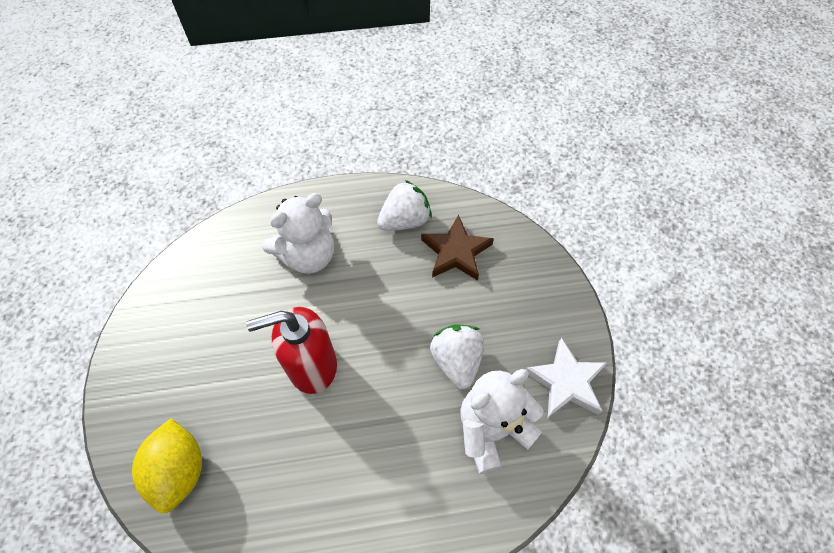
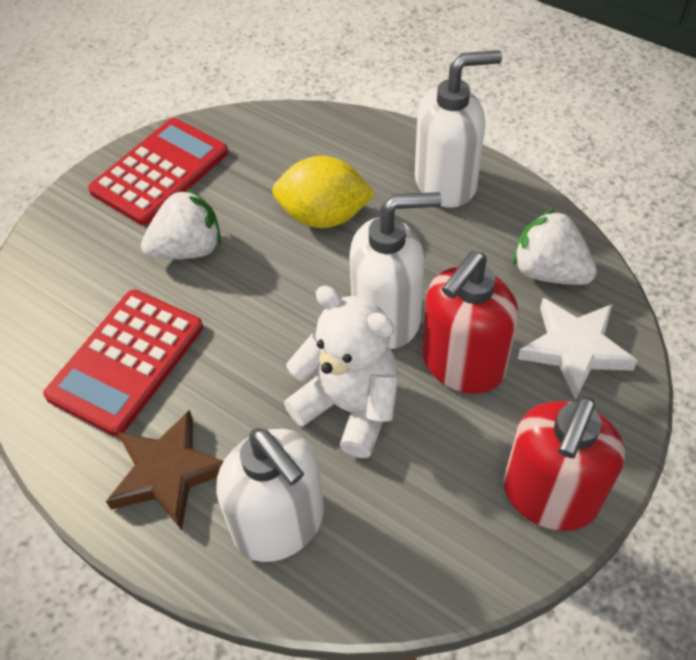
red calculator: 0 -> 2
red soap dispenser: 1 -> 2
white soap dispenser: 0 -> 3
white teddy bear: 2 -> 1

